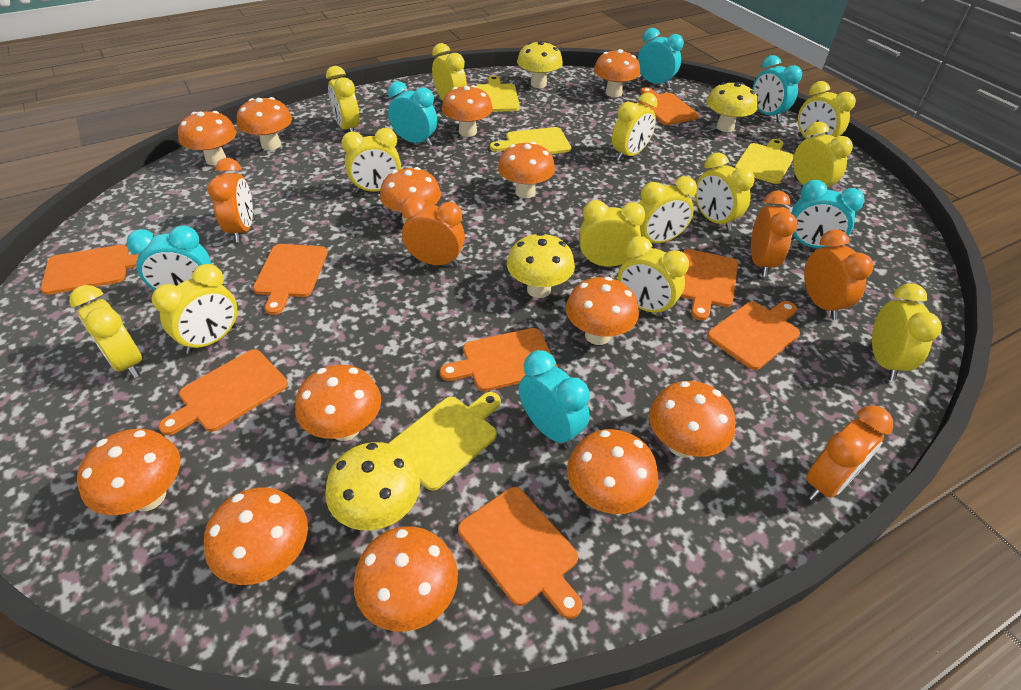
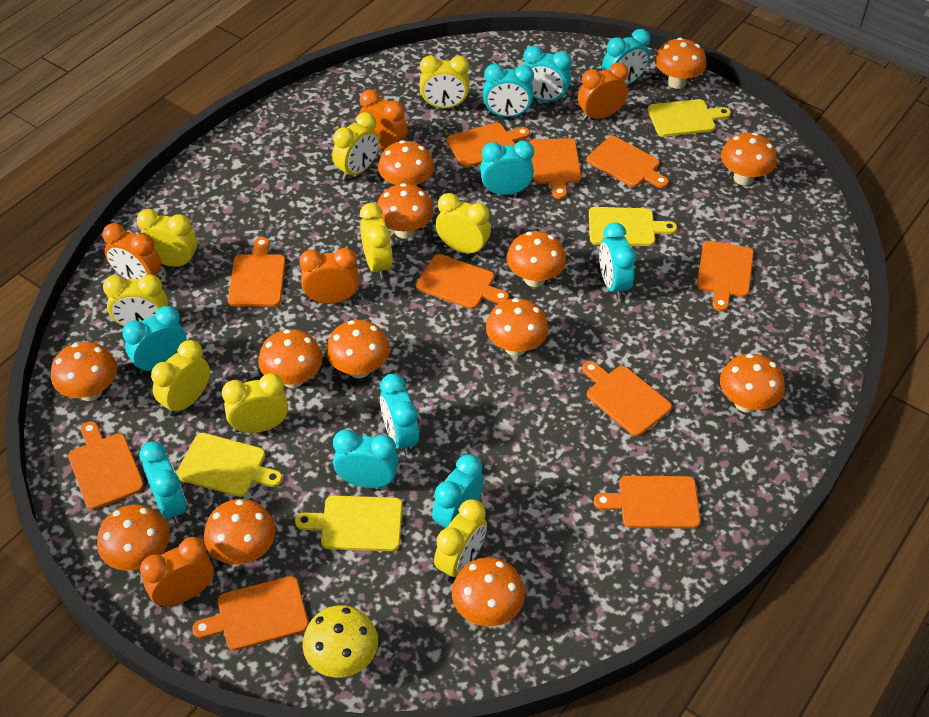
orange cutting board: 8 -> 10
turquoise clock: 6 -> 10
yellow clock: 13 -> 9
yellow mushroom: 4 -> 1

